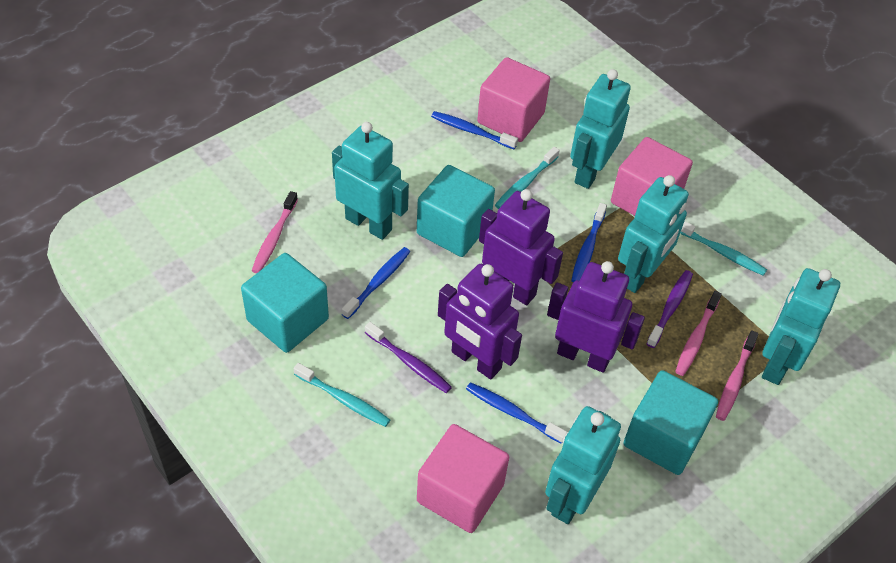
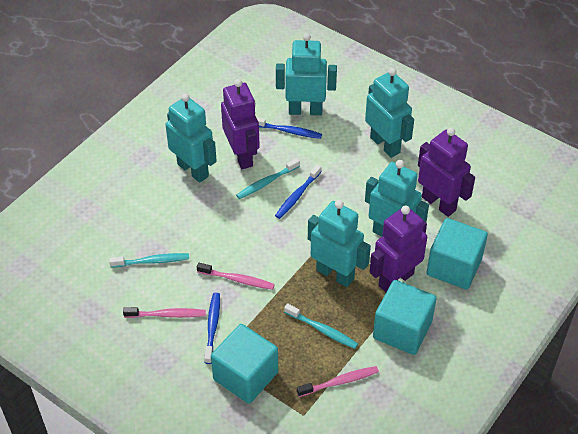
blue toothbrush: 4 -> 3
pink cube: 3 -> 0
purple toothbrush: 2 -> 0

